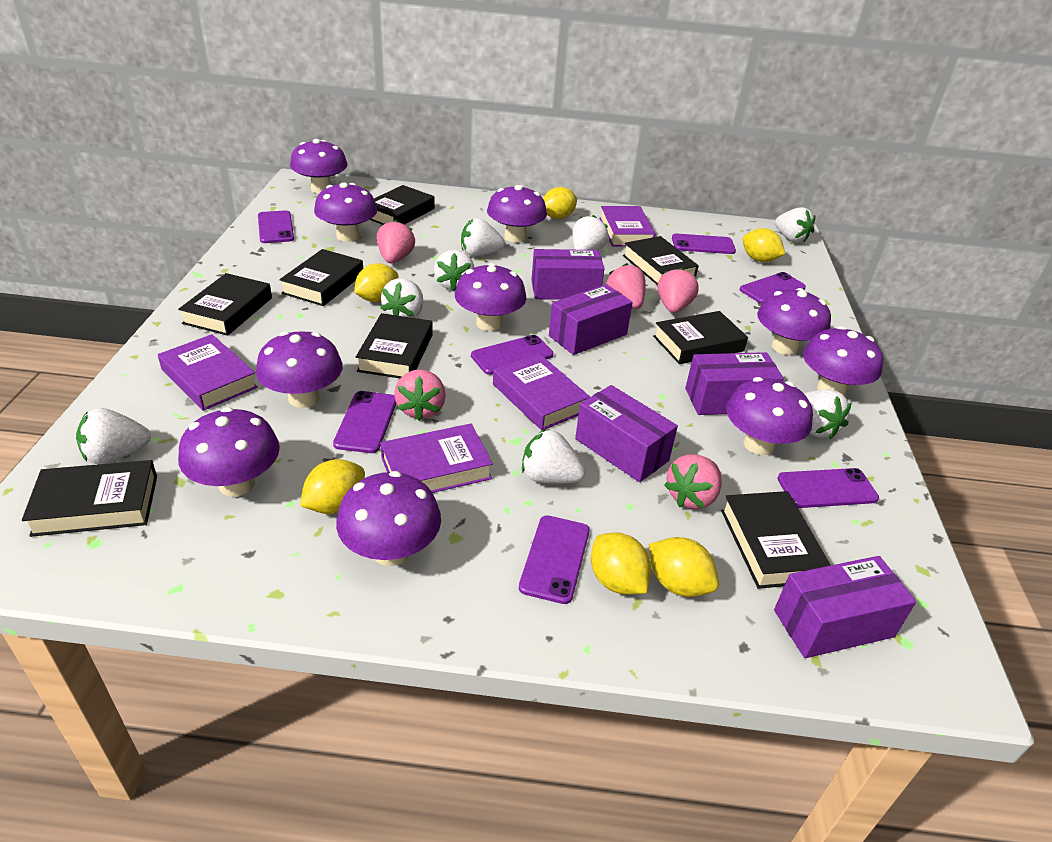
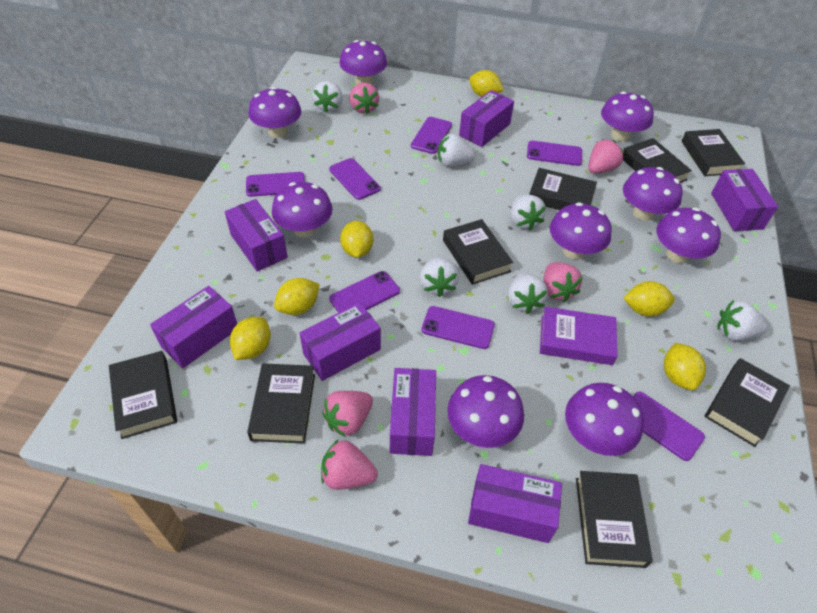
purple book: 4 -> 1
purple box: 5 -> 7
purple mushroom: 10 -> 9
white strawberry: 8 -> 6

